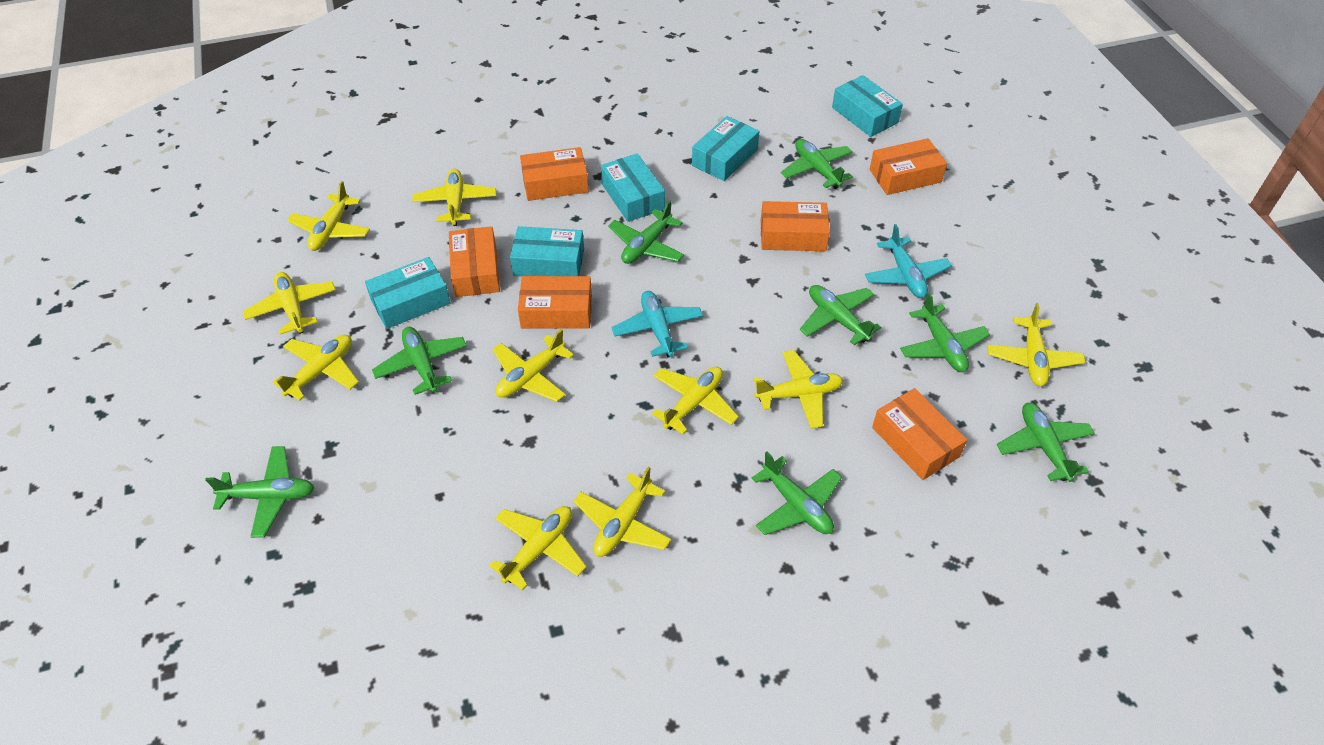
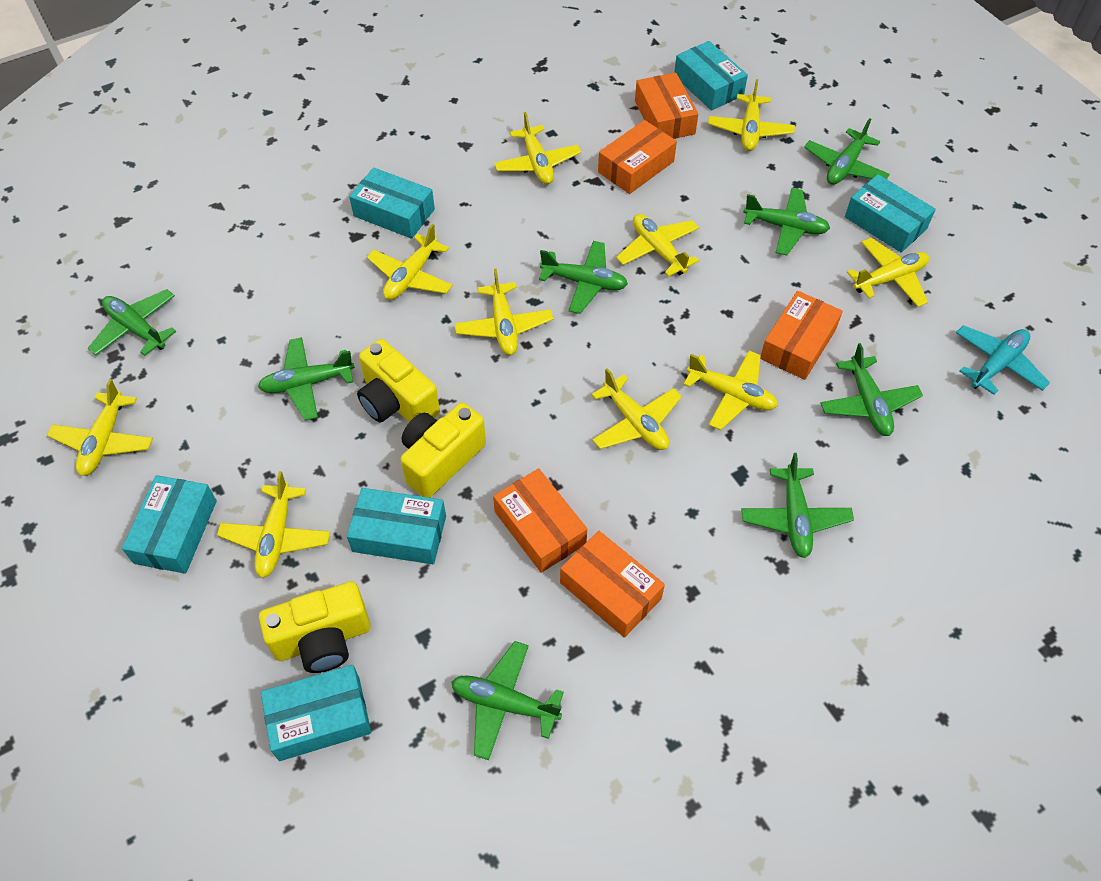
orange box: 6 -> 5
turquoise box: 5 -> 6
turquoise plane: 2 -> 1
yellow camera: 0 -> 3

